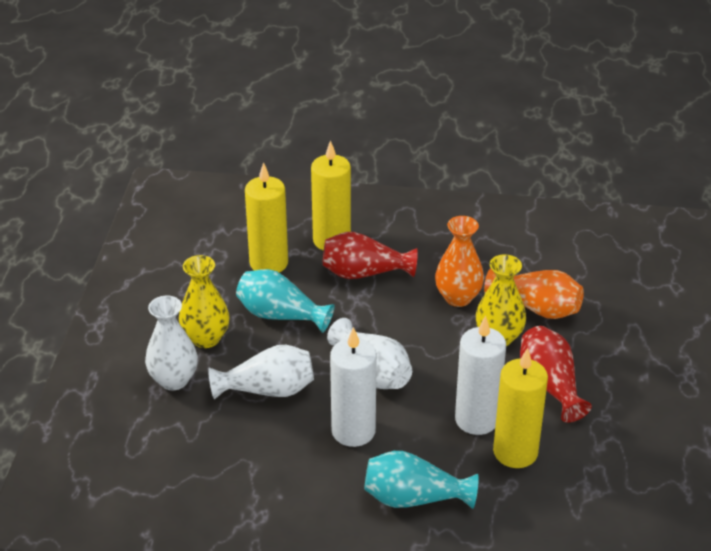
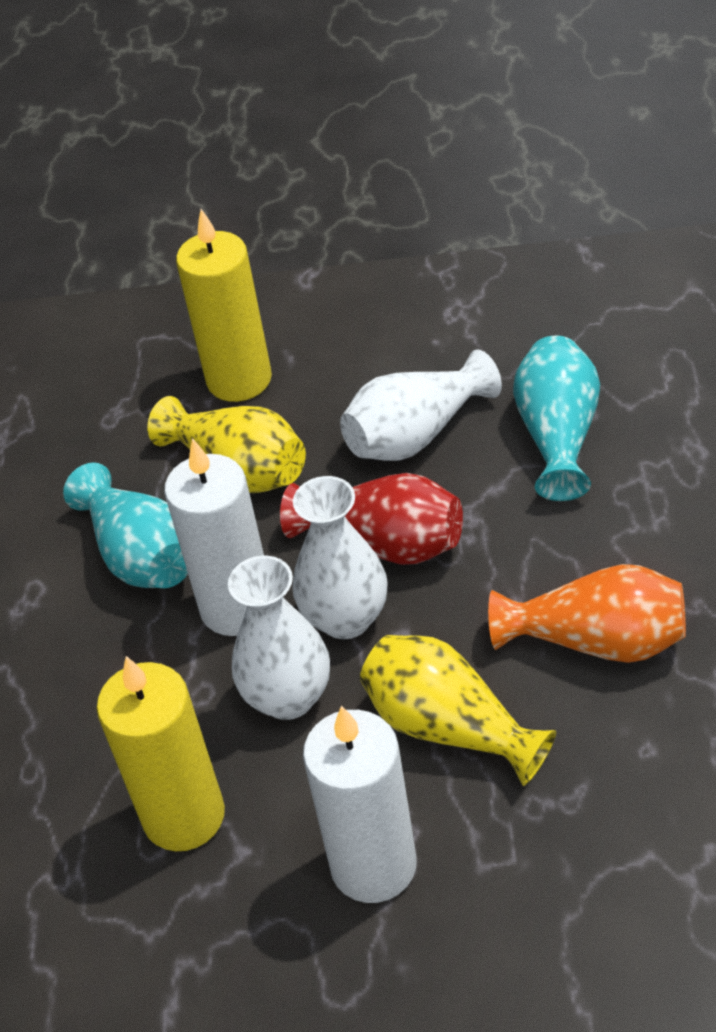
orange vase: 2 -> 1
red vase: 2 -> 1
yellow candle: 3 -> 2

